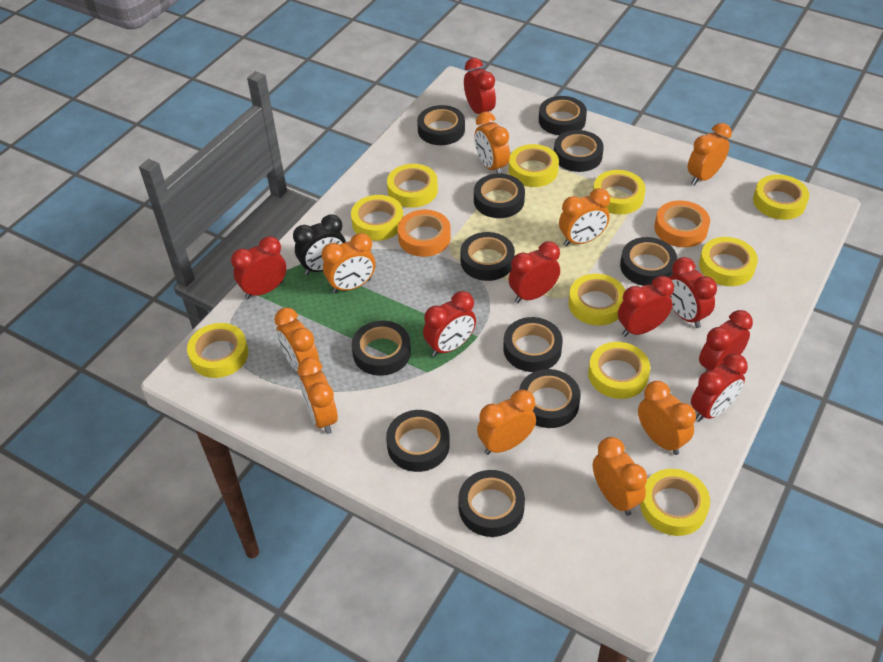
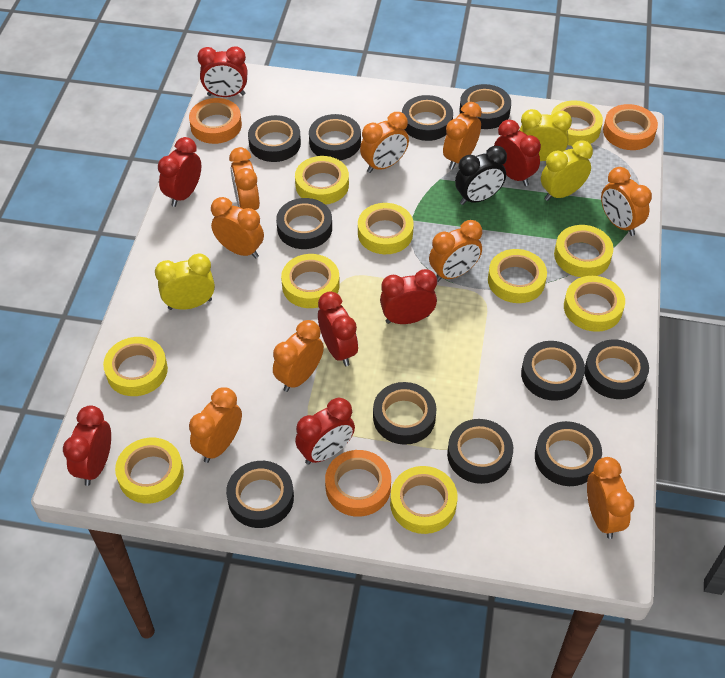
orange tape: 2 -> 3
red clock: 8 -> 7
yellow clock: 0 -> 3

